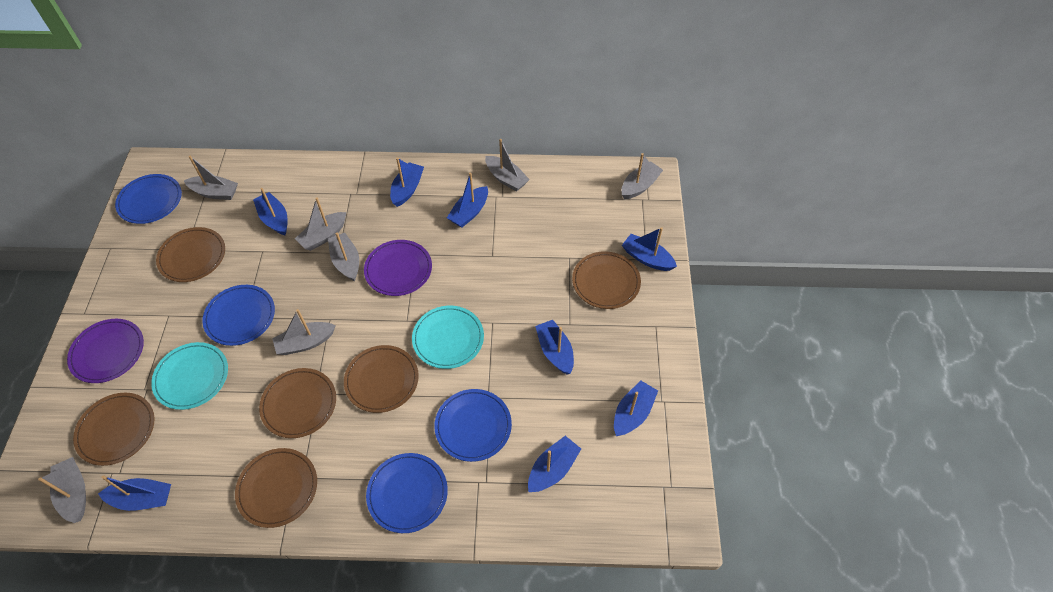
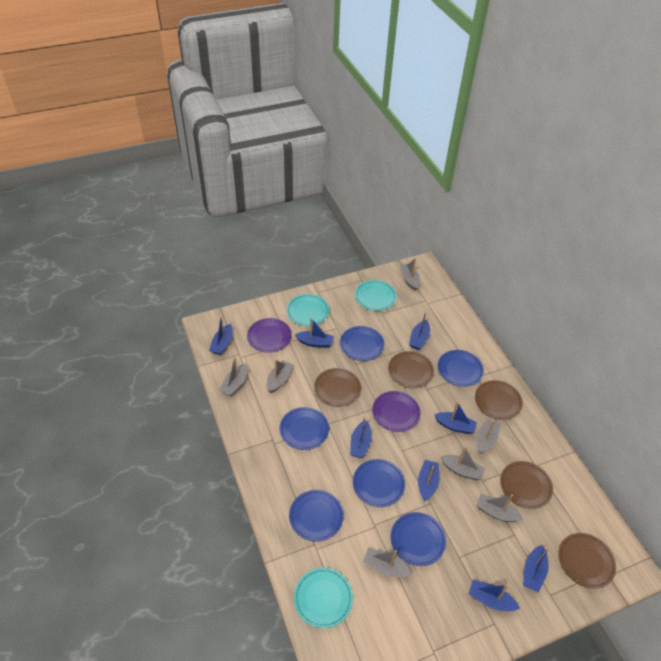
blue plate: 4 -> 6
brown plate: 6 -> 5
turquoise plate: 2 -> 3

